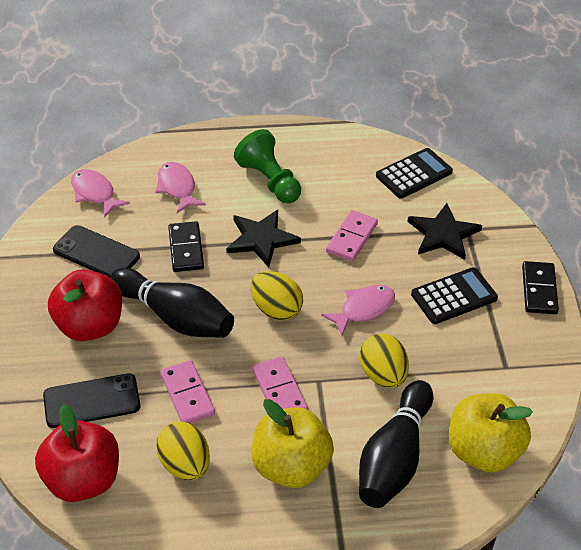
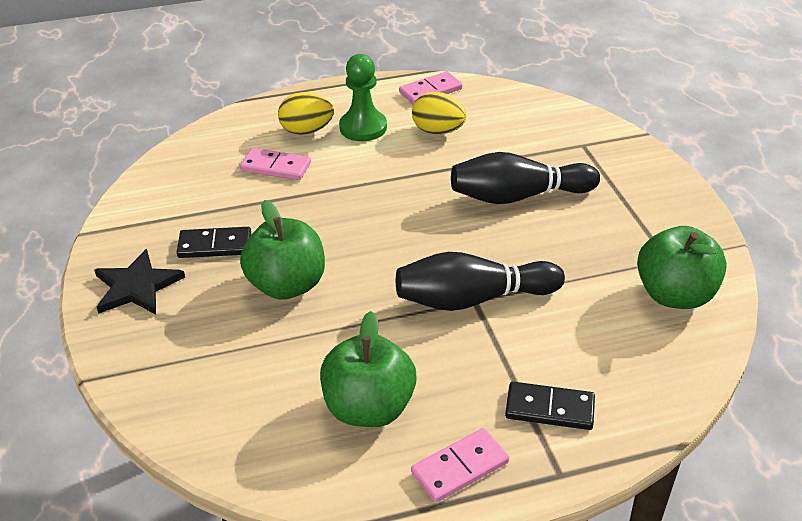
black calculator: 2 -> 0
black phone: 2 -> 0
black star: 2 -> 1
green apple: 0 -> 3
pink fish: 3 -> 0
red apple: 2 -> 0
yellow apple: 2 -> 0
yellow egg: 3 -> 2

